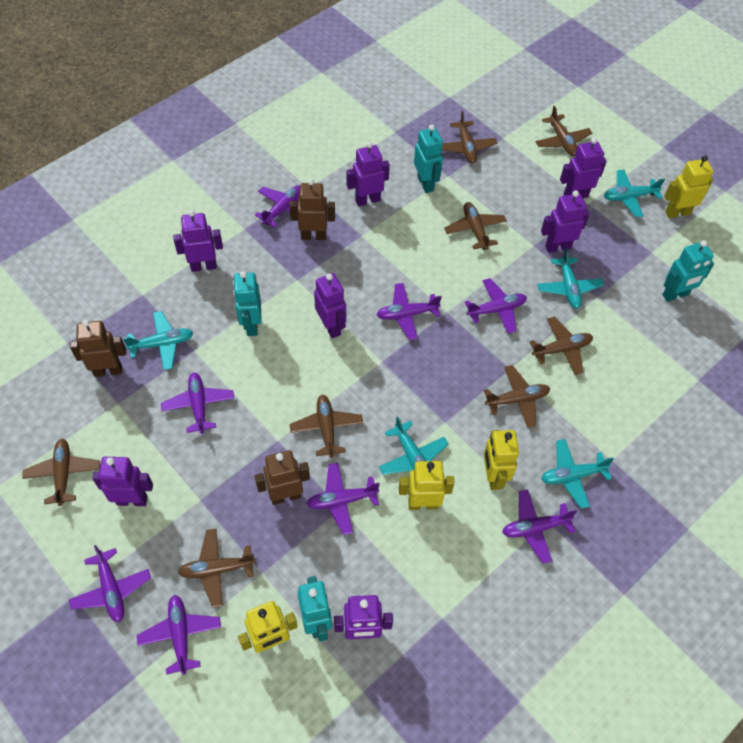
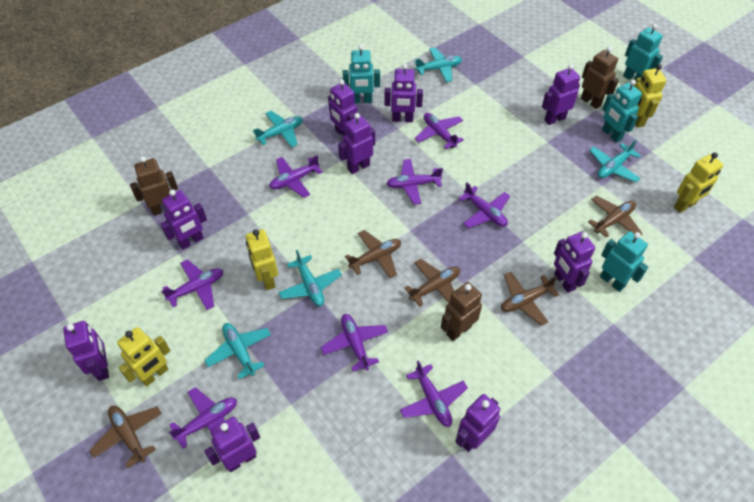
brown plane: 8 -> 5
purple robot: 7 -> 9

